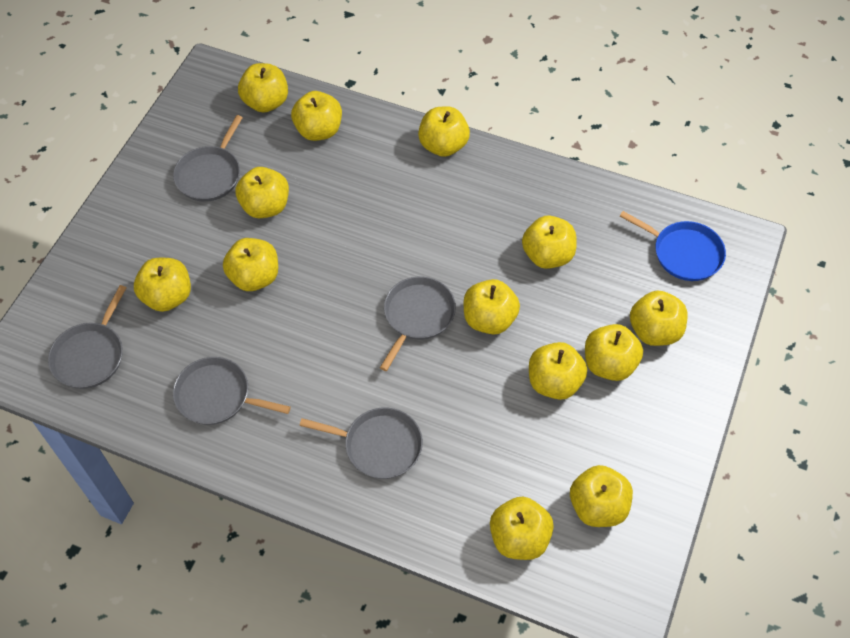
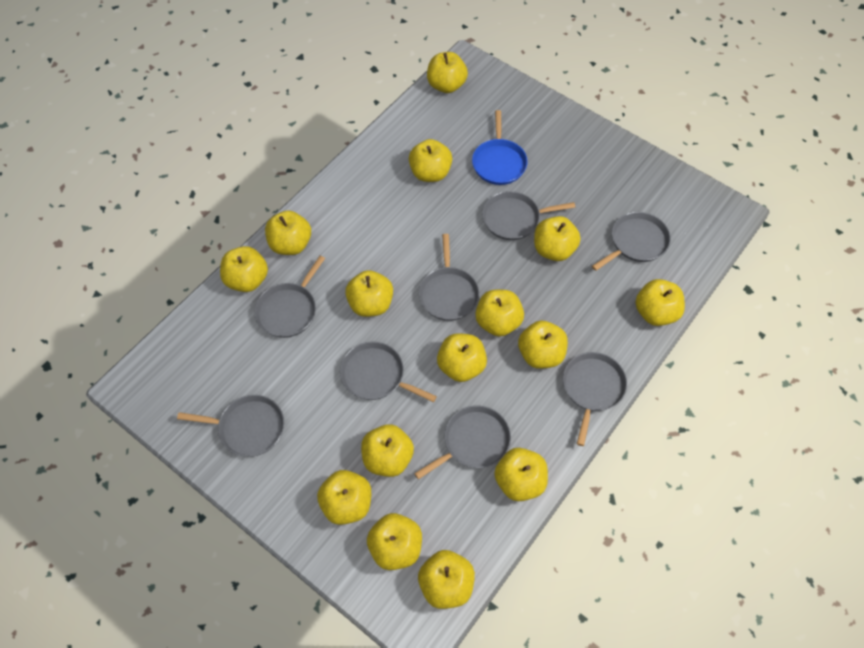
grey pan: 5 -> 8
yellow apple: 13 -> 15

